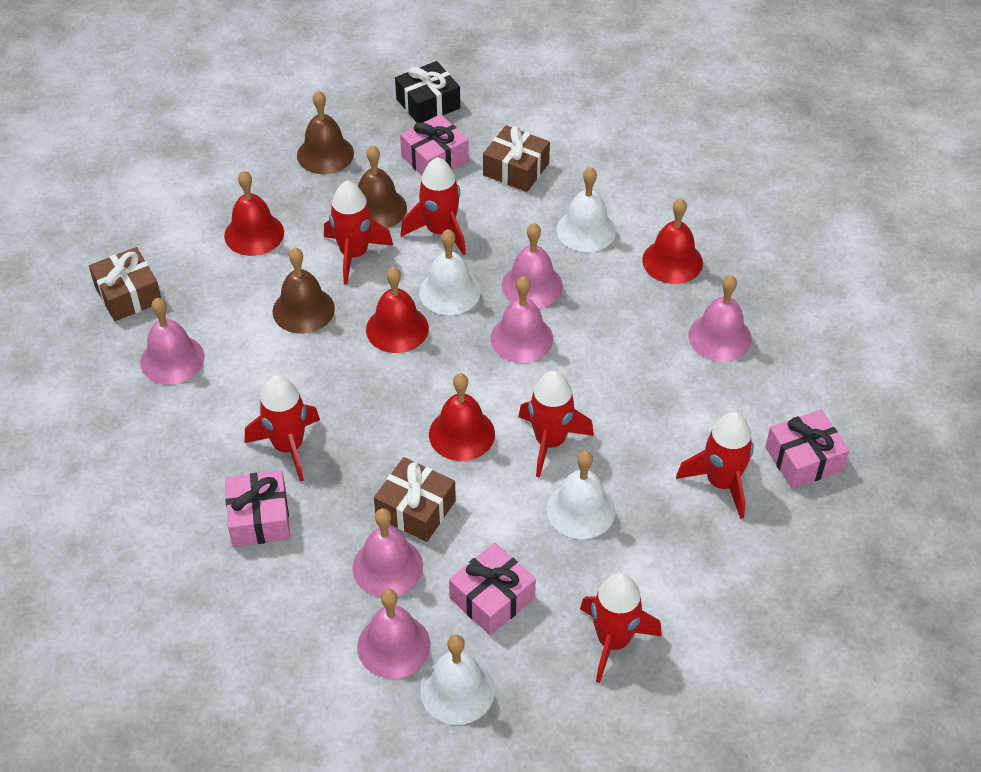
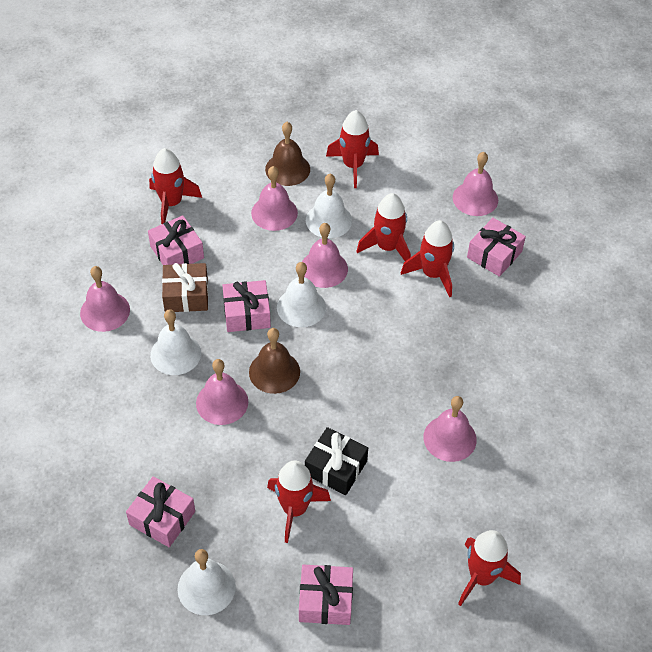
brown bell: 3 -> 2
brown gift: 3 -> 1
pink gift: 4 -> 5
red bell: 4 -> 0

